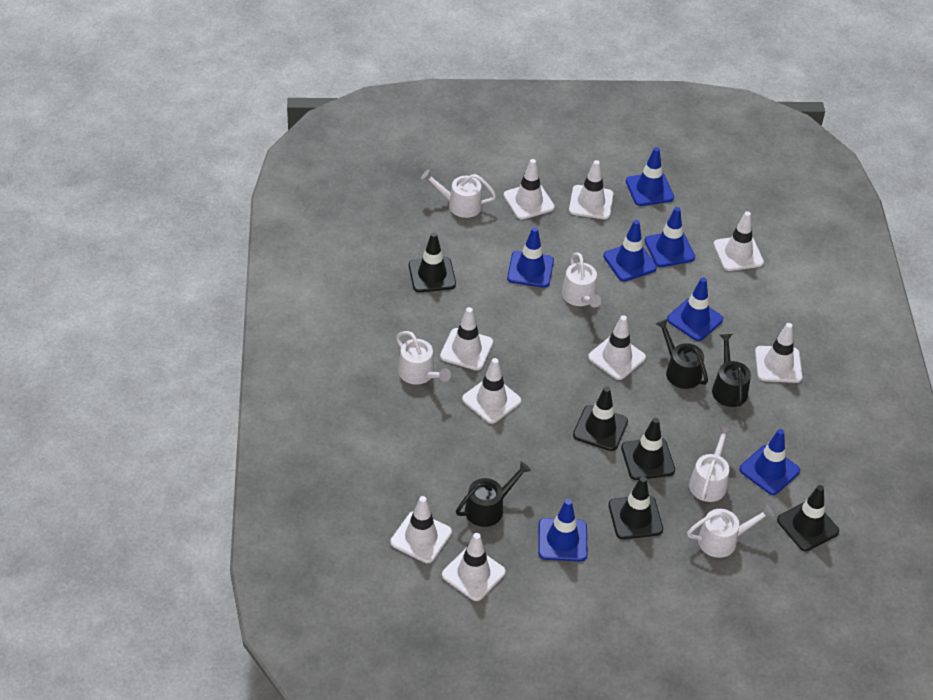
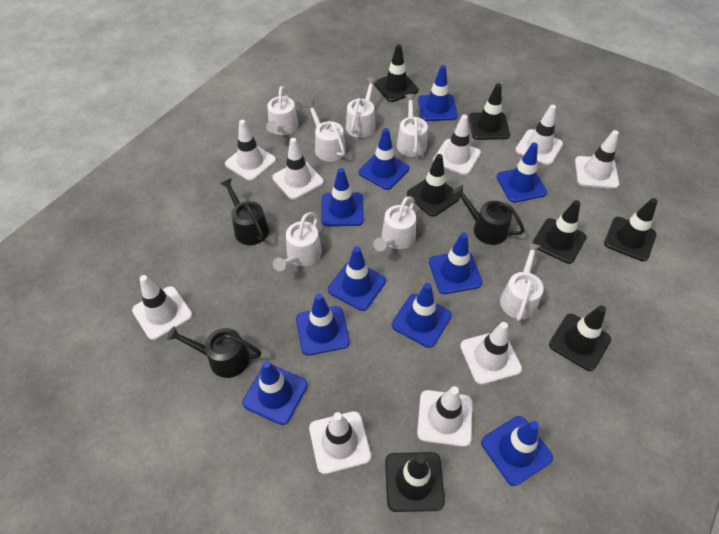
black traffic cone: 5 -> 7
blue traffic cone: 7 -> 10
white watering can: 5 -> 7

